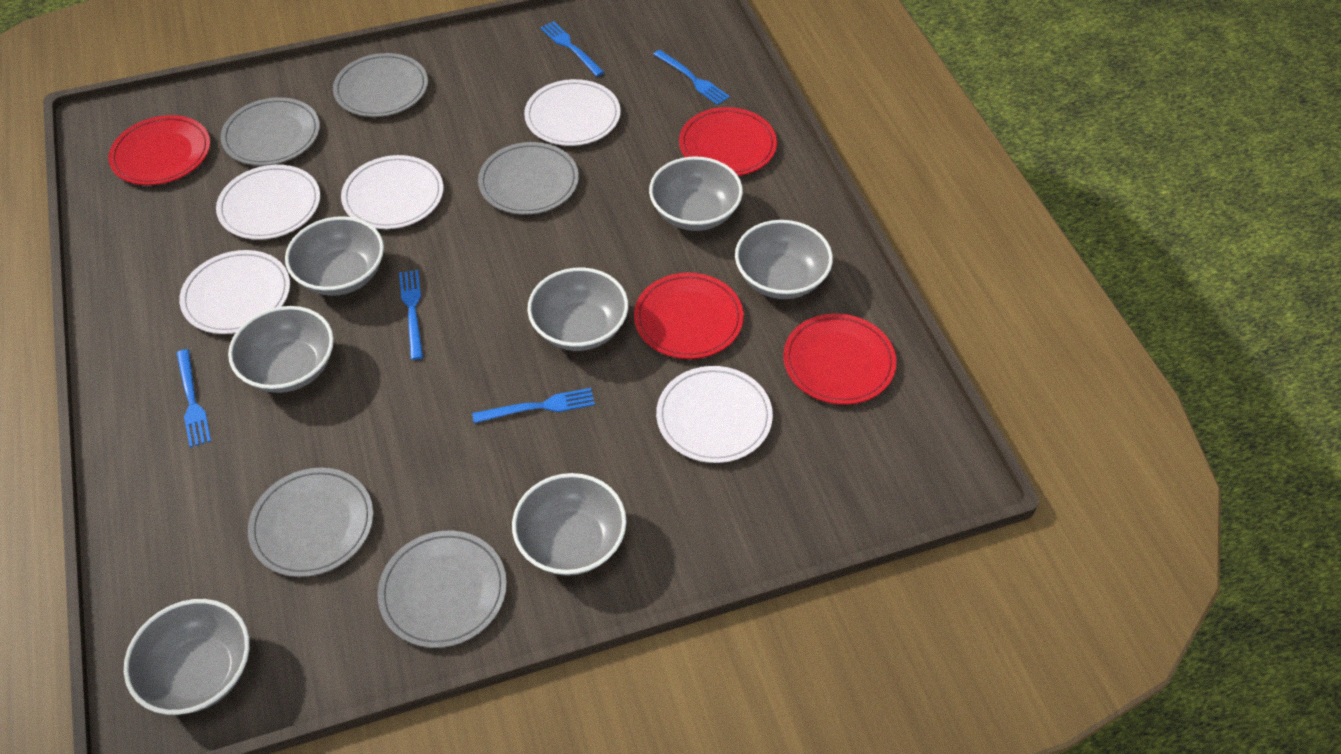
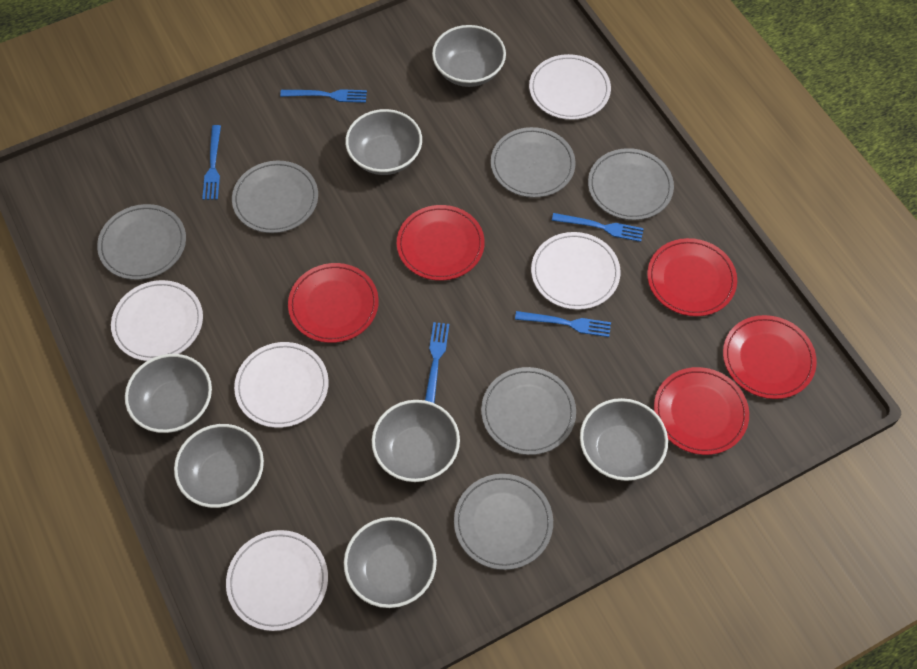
grey plate: 5 -> 6
red plate: 4 -> 5

